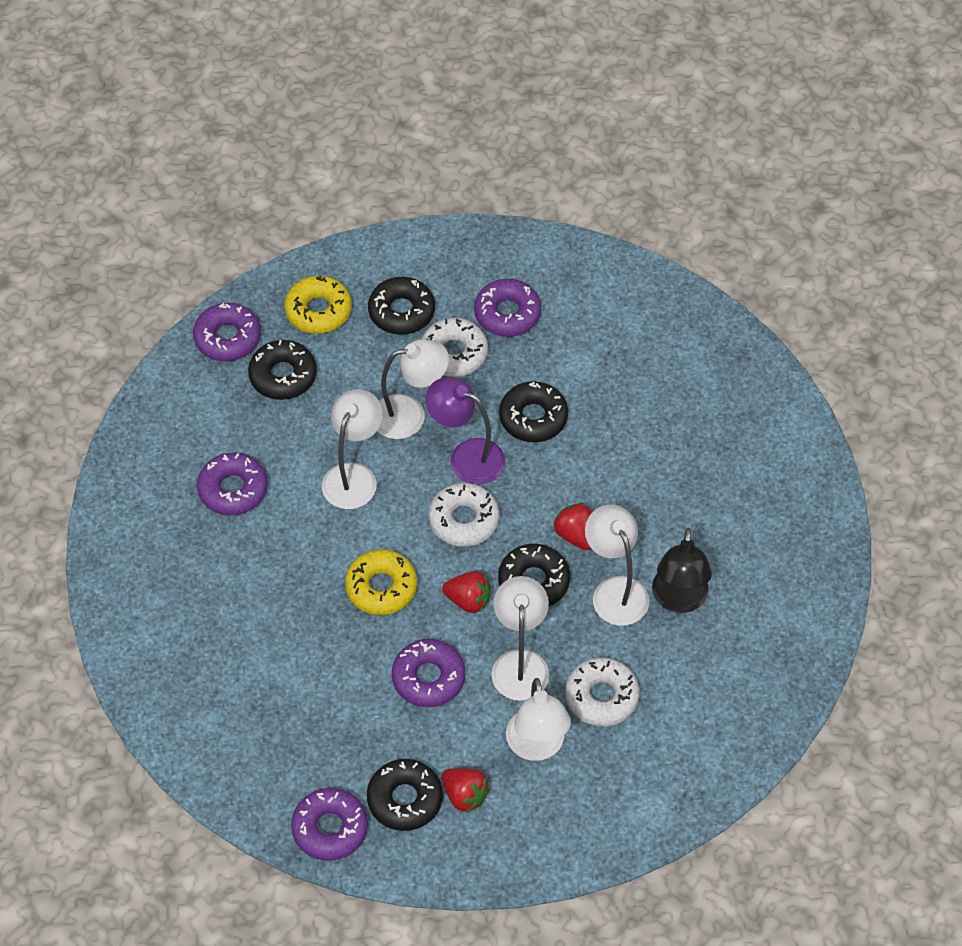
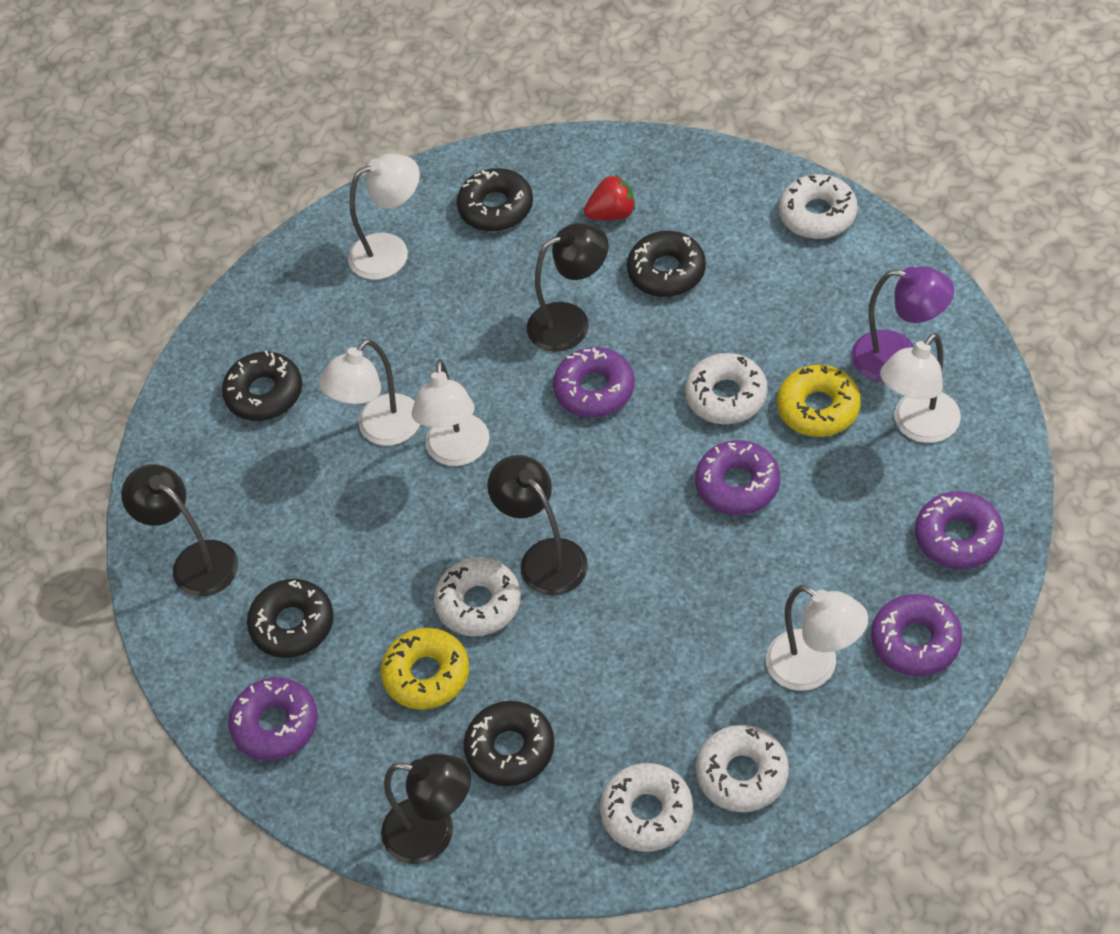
black lamp: 1 -> 4
red strawberry: 3 -> 1
white donut: 3 -> 5

